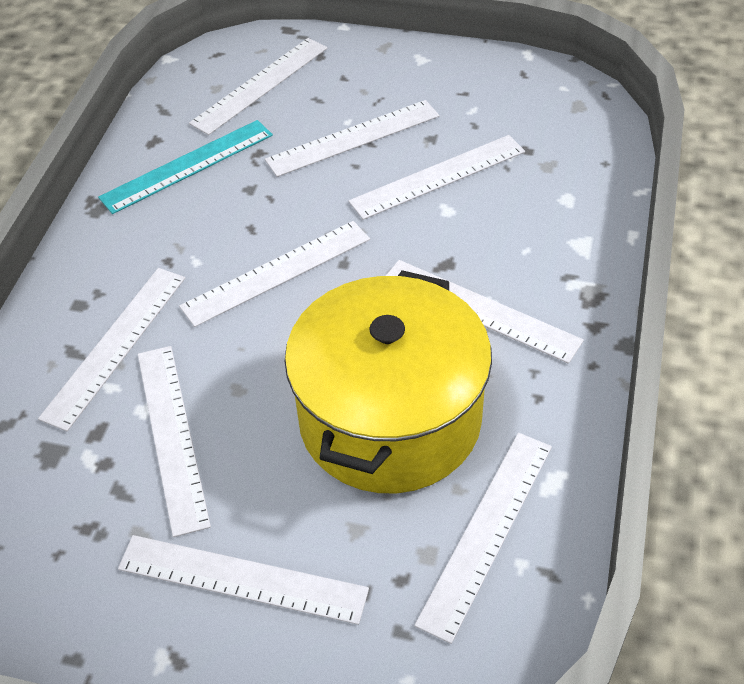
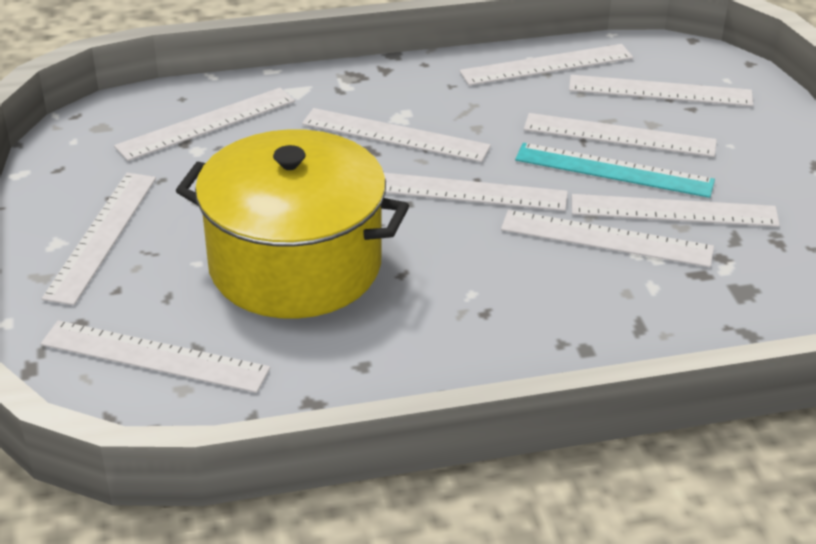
white ruler: 9 -> 10

